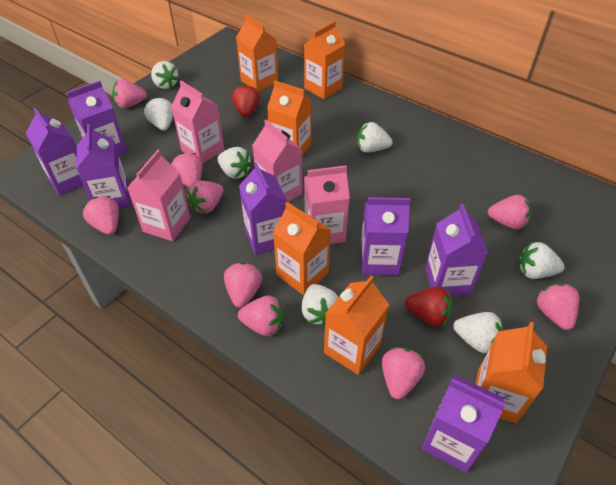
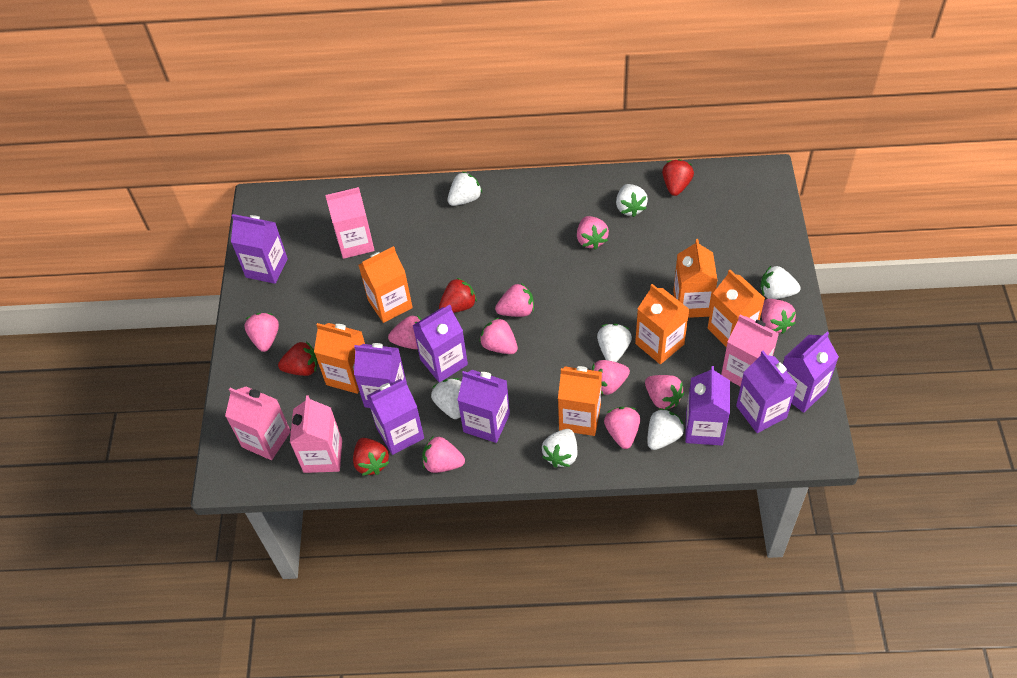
pink strawberry: 9 -> 10
purple carton: 7 -> 8
red strawberry: 2 -> 4

